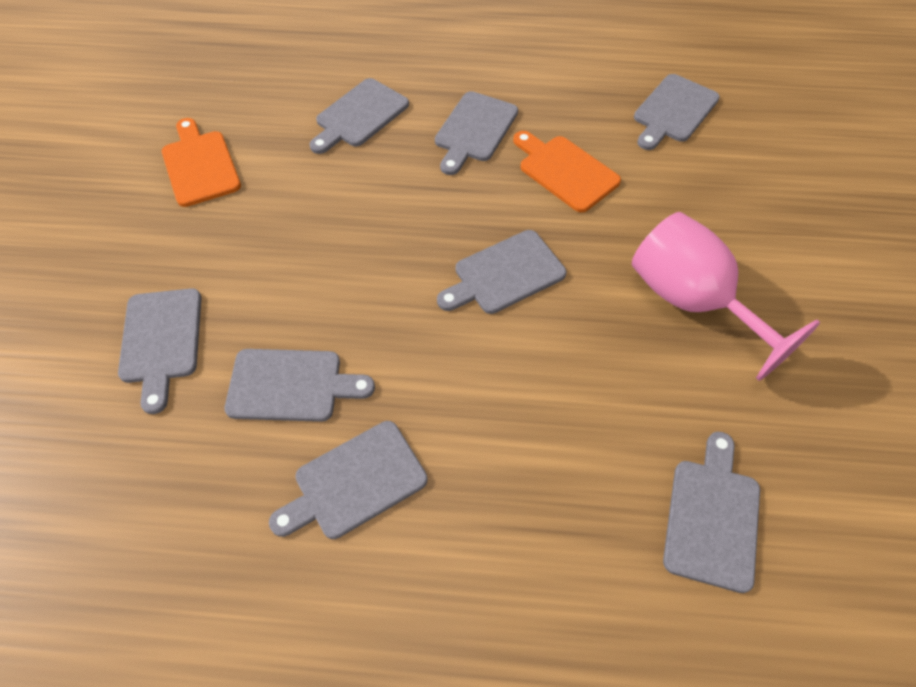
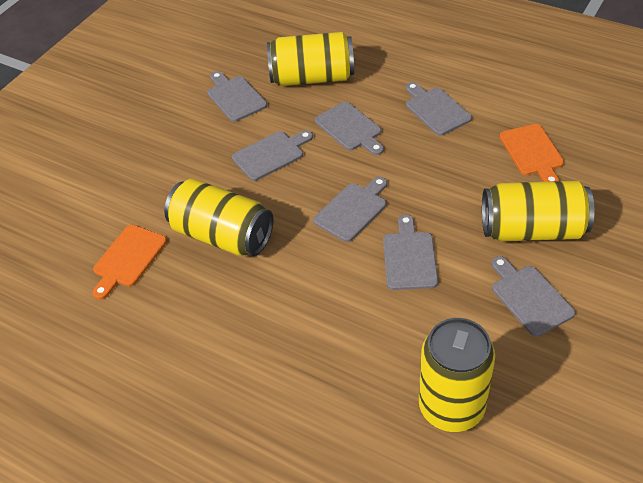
grey cutting board: 8 -> 7
pink goblet: 1 -> 0
yellow can: 0 -> 4

